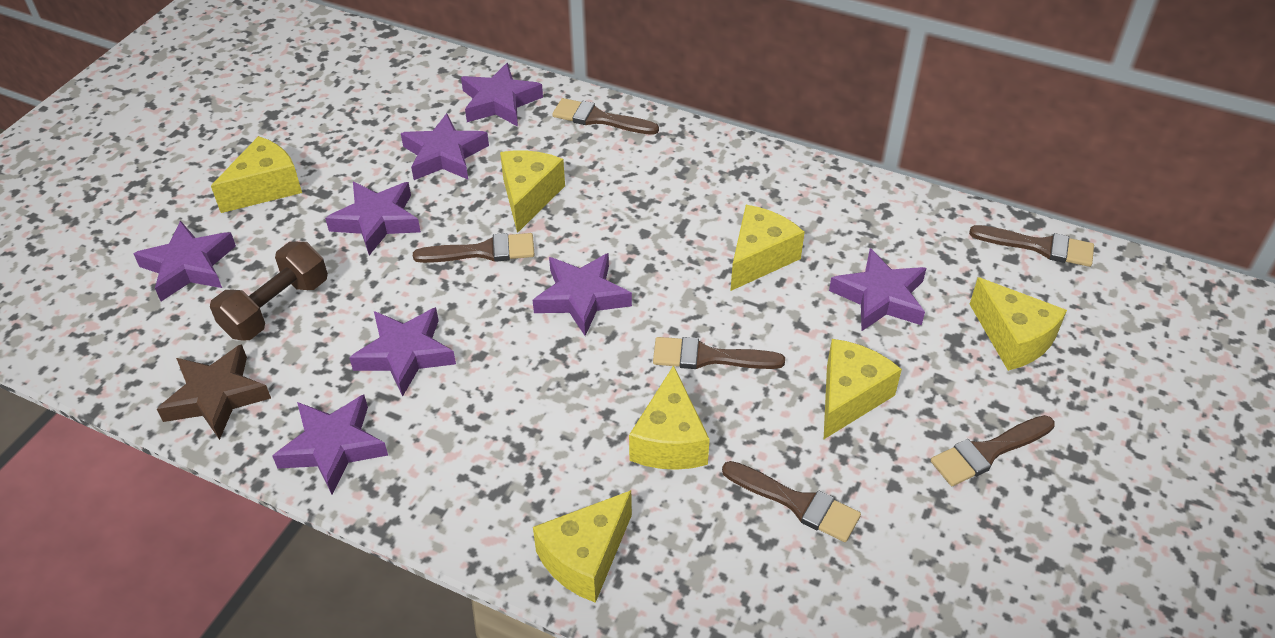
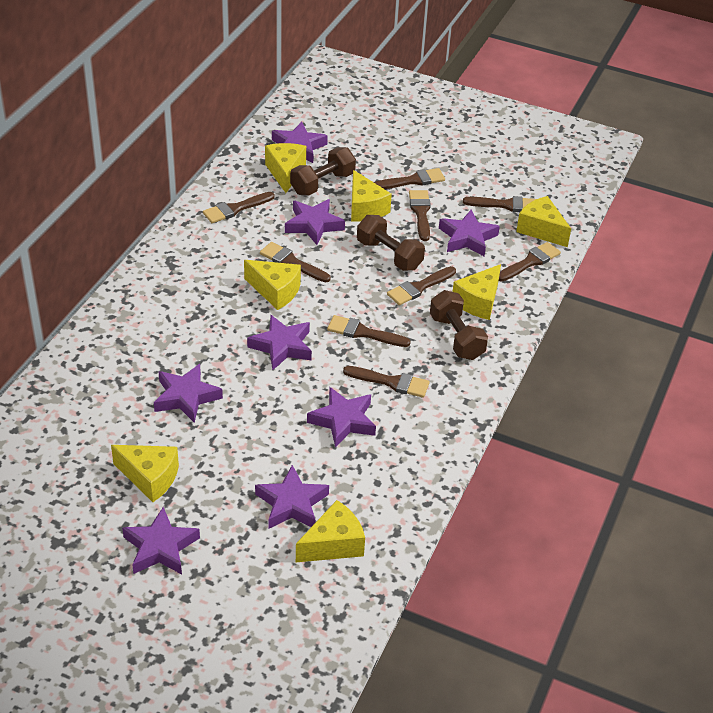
brown brush: 6 -> 9
brown dumbbell: 1 -> 3
brown star: 1 -> 0

